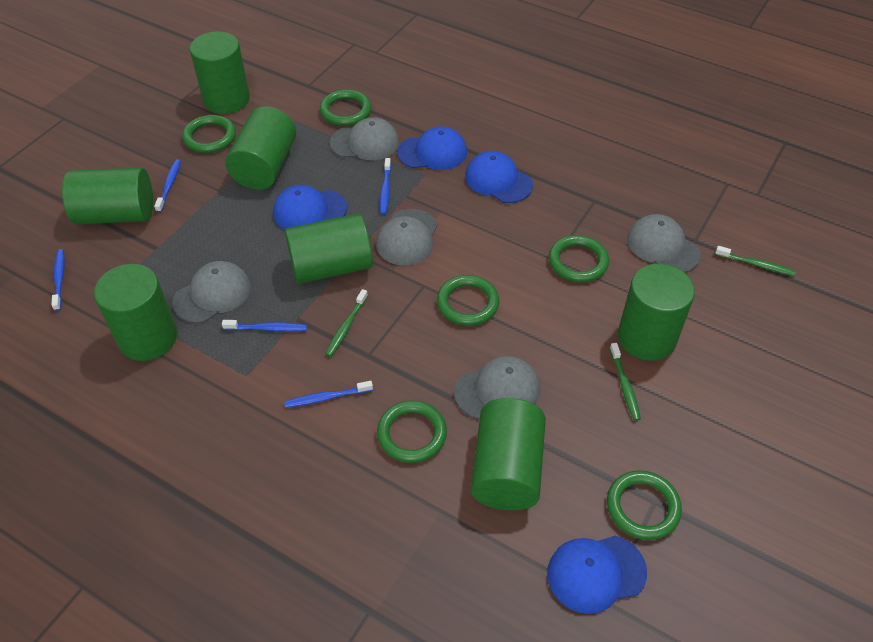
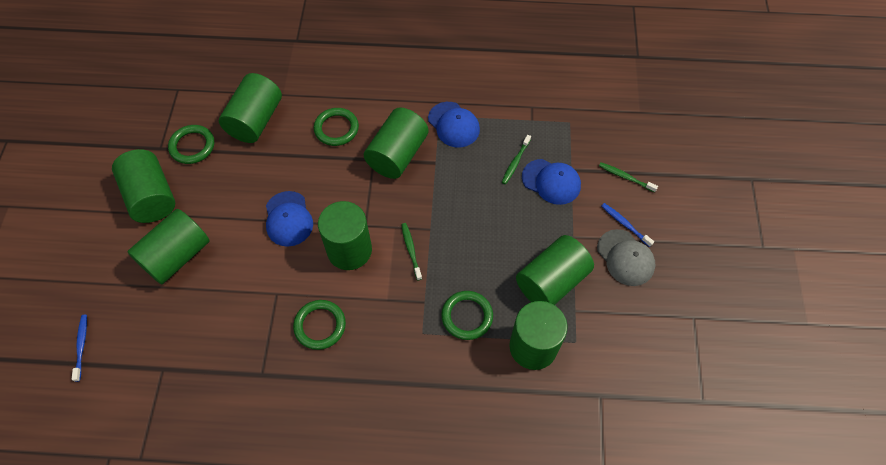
blue cap: 4 -> 3
blue toothbrush: 5 -> 2
green ring: 6 -> 4
grey cap: 5 -> 1

